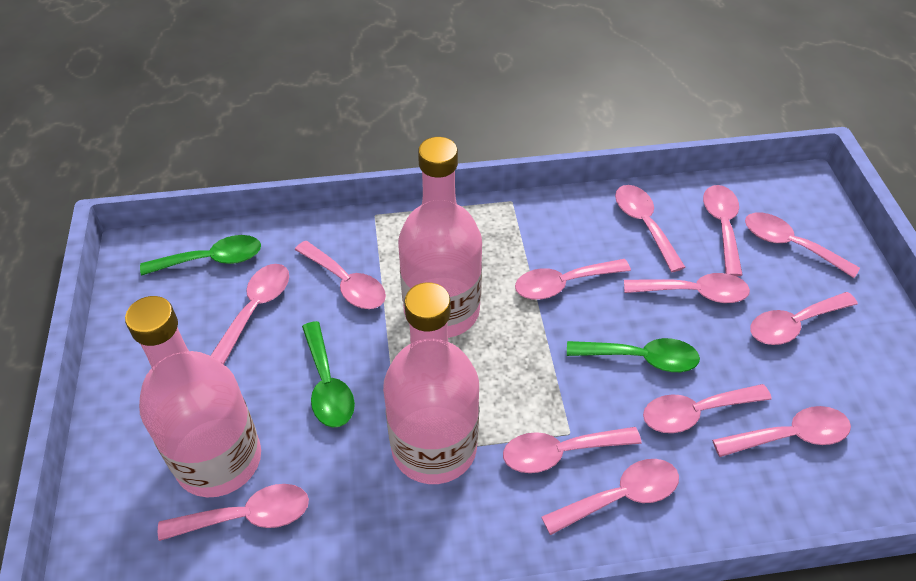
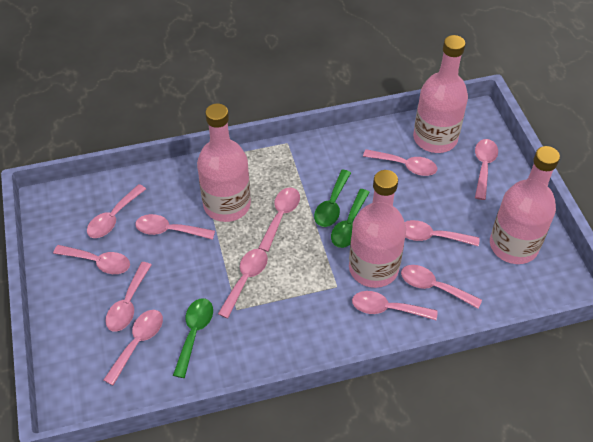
pink bottle: 3 -> 4
pink spoon: 13 -> 12

